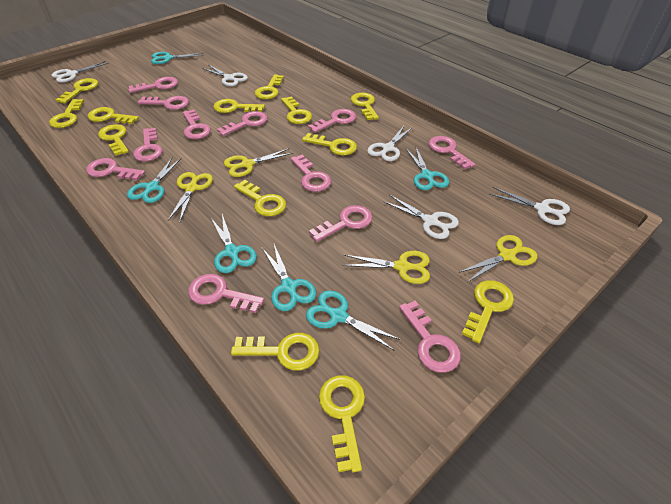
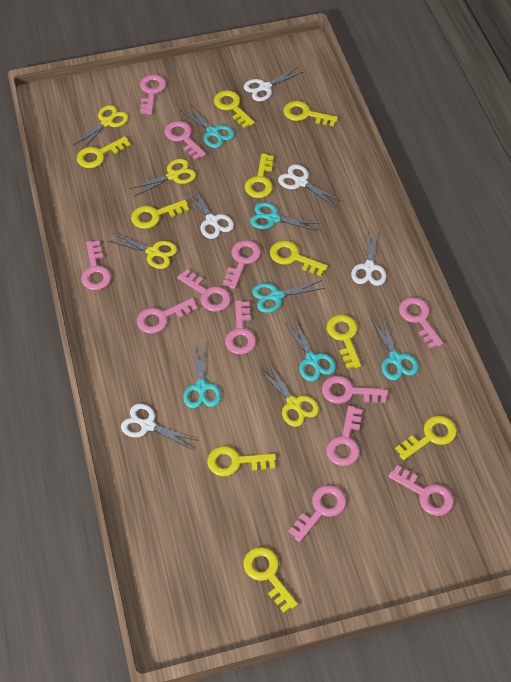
yellow key: 13 -> 10

